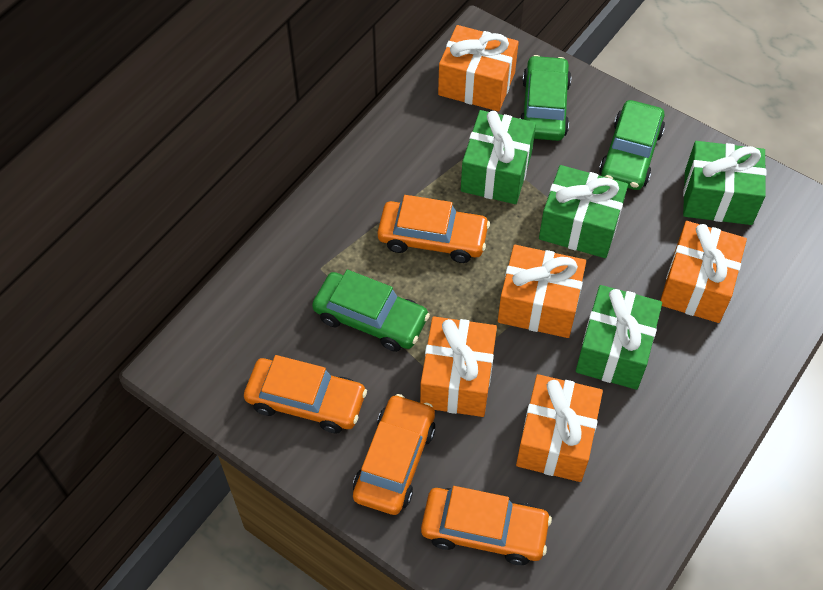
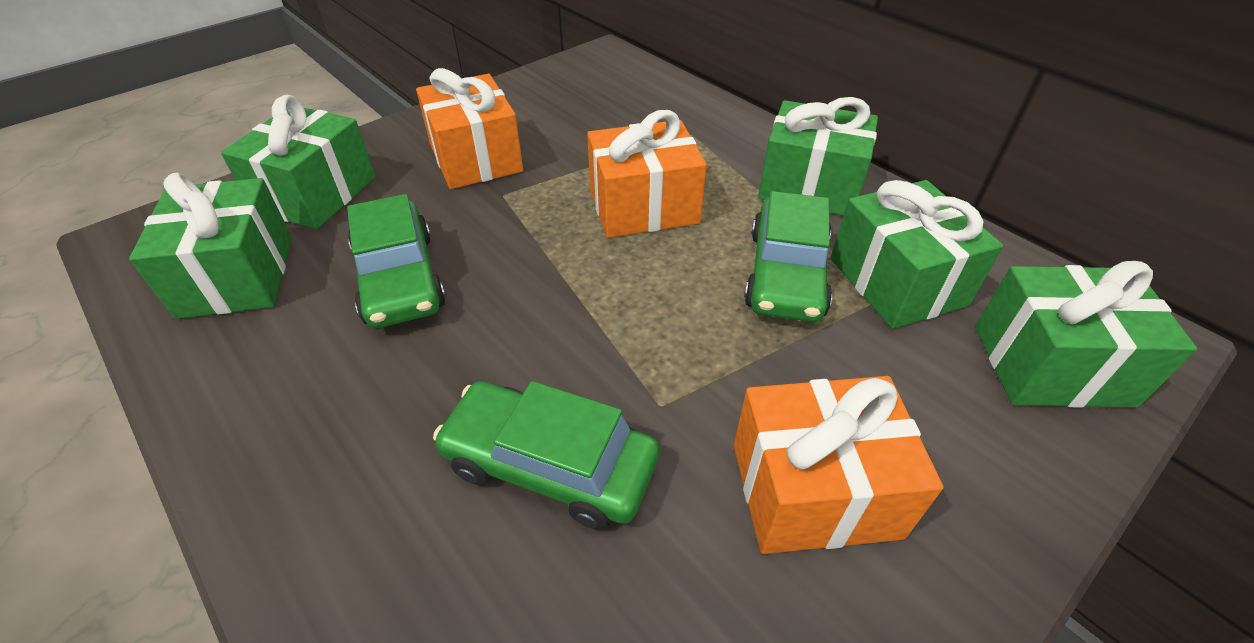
green gift: 4 -> 5
orange car: 4 -> 0
orange gift: 5 -> 3

